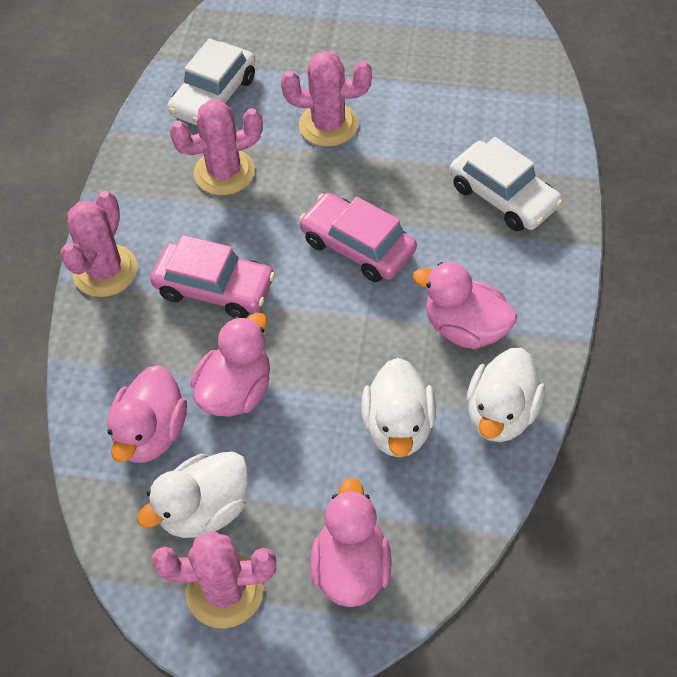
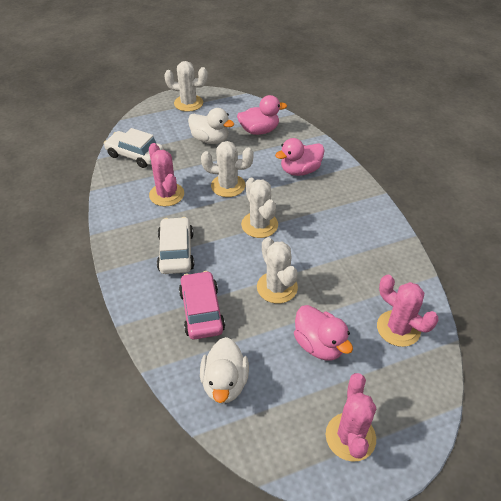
pink cactus: 4 -> 3
pink car: 2 -> 1
pink duck: 4 -> 3
white cactus: 0 -> 4
white duck: 3 -> 2

